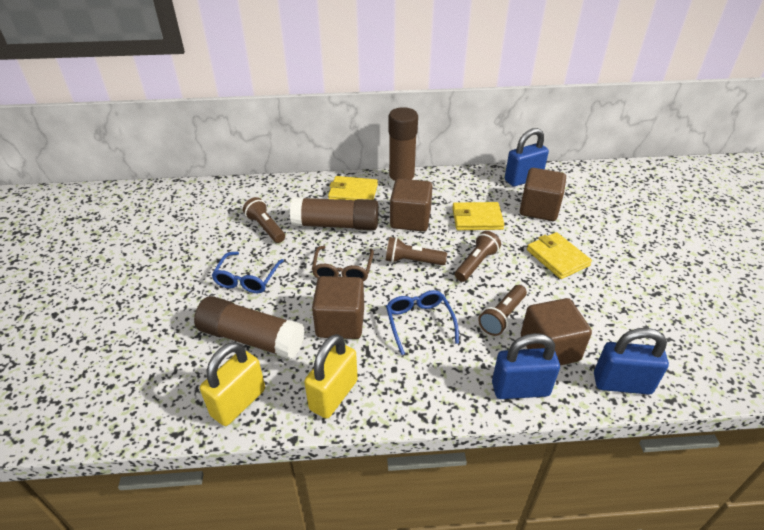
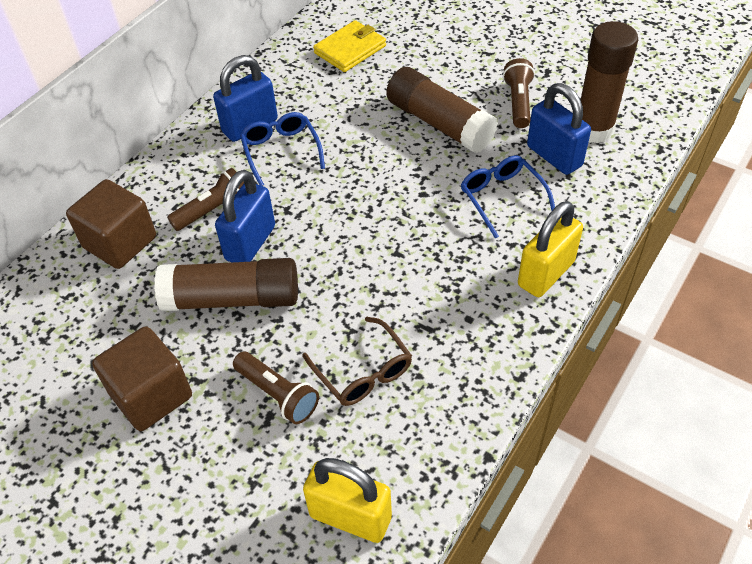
brown cube: 4 -> 2
brown flashlight: 4 -> 3
yellow wallet: 3 -> 1

